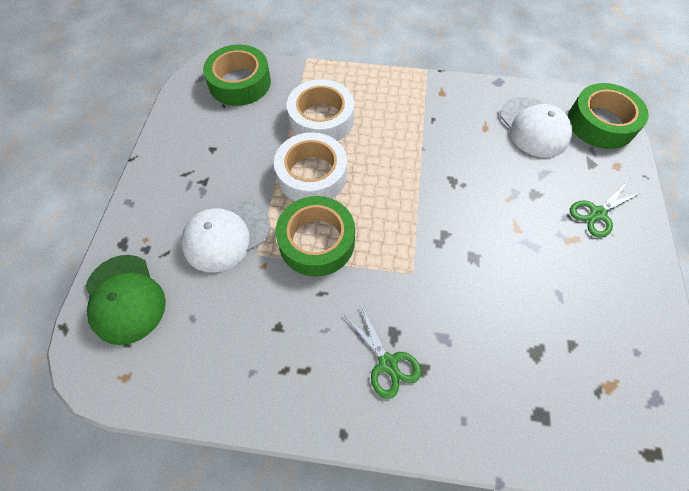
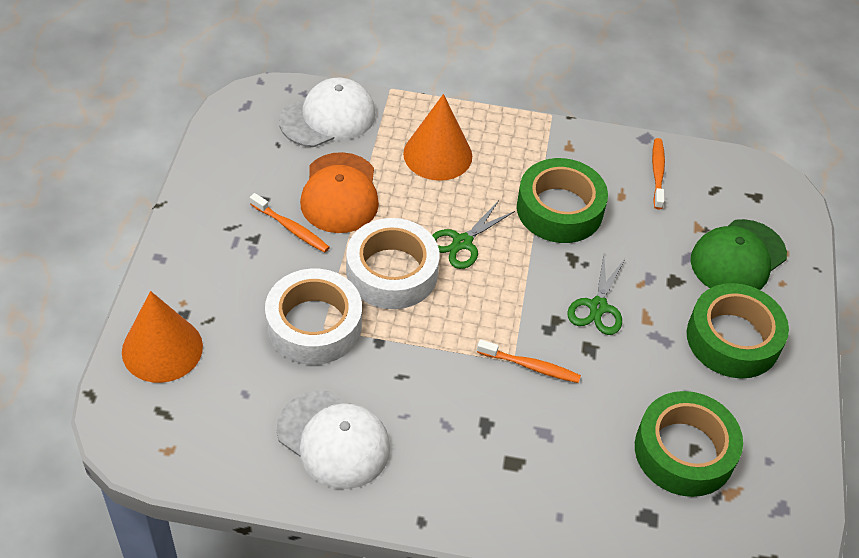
orange cap: 0 -> 1
orange cone: 0 -> 2
orange toothbrush: 0 -> 3

